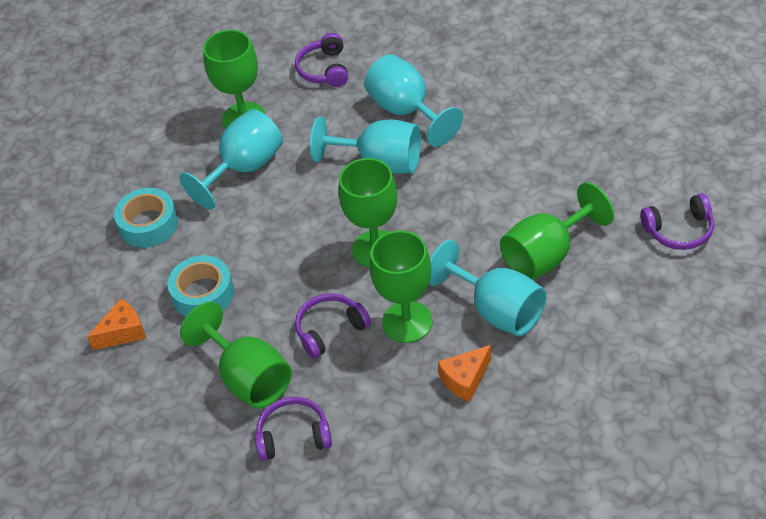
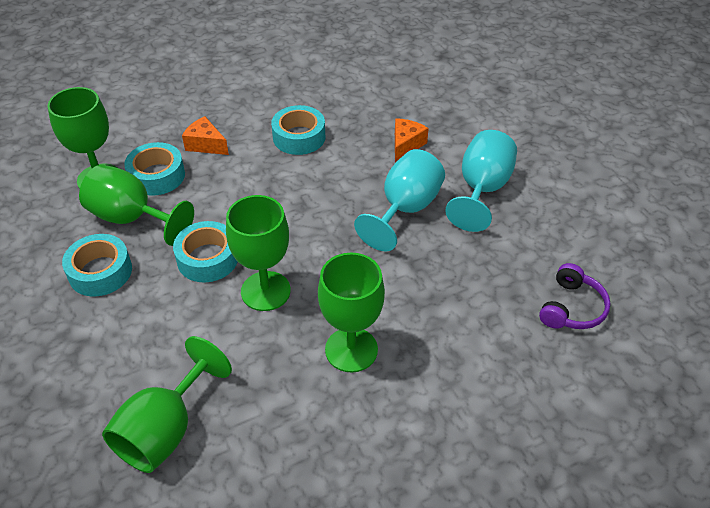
purple headphones: 4 -> 1
turquoise goblet: 4 -> 2
turquoise tape: 2 -> 4

